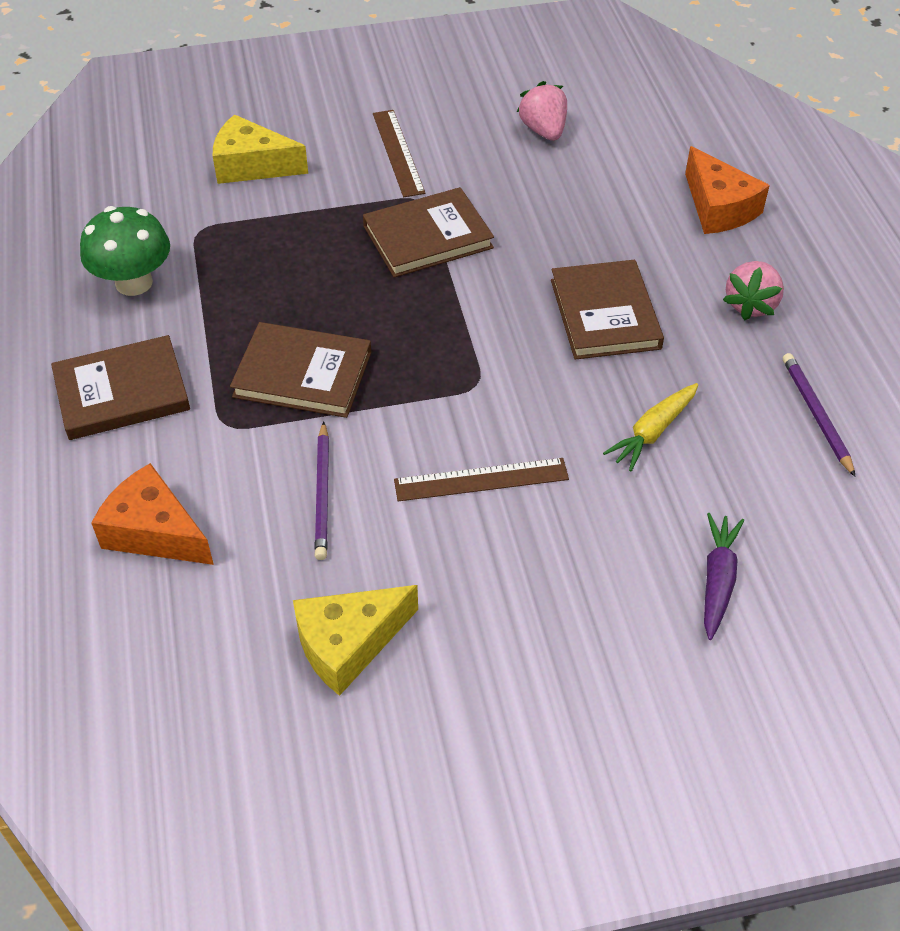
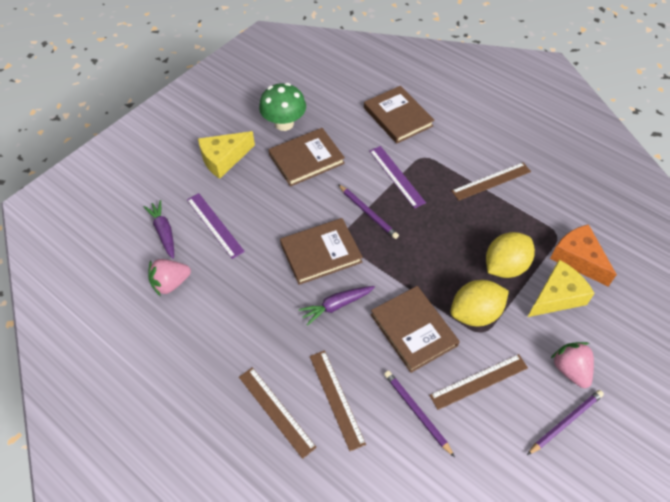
brown ruler: 2 -> 4
orange cheese: 2 -> 1
purple carrot: 1 -> 2
purple pencil: 2 -> 3
purple ruler: 0 -> 2
yellow carrot: 1 -> 0
yellow lemon: 0 -> 2

